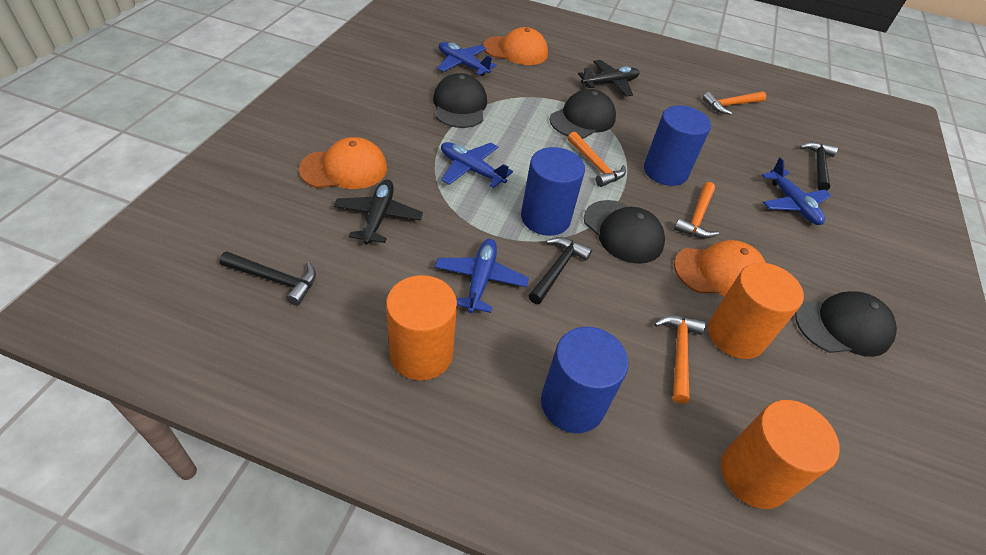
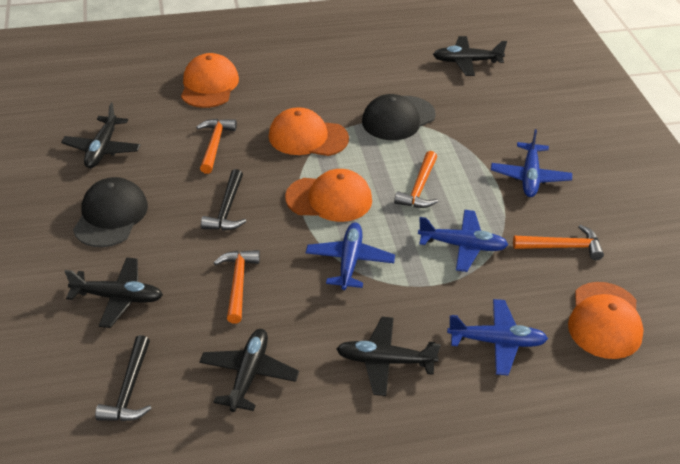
black cap: 4 -> 2
black hammer: 3 -> 2
black plane: 2 -> 5
blue cylinder: 3 -> 0
orange cap: 3 -> 4
orange cylinder: 3 -> 0

